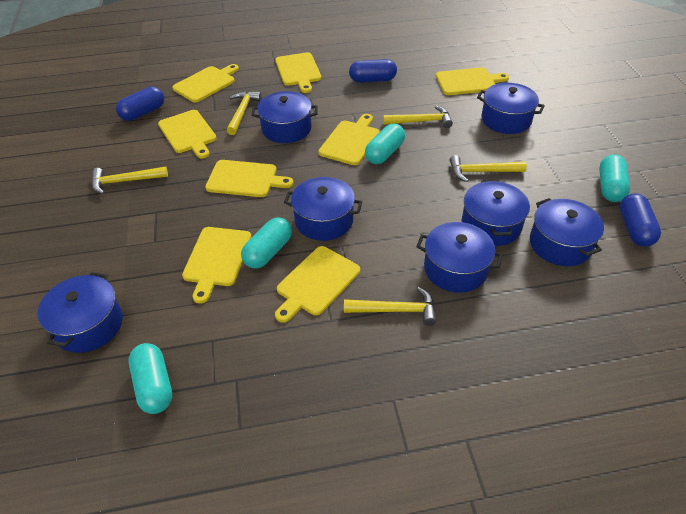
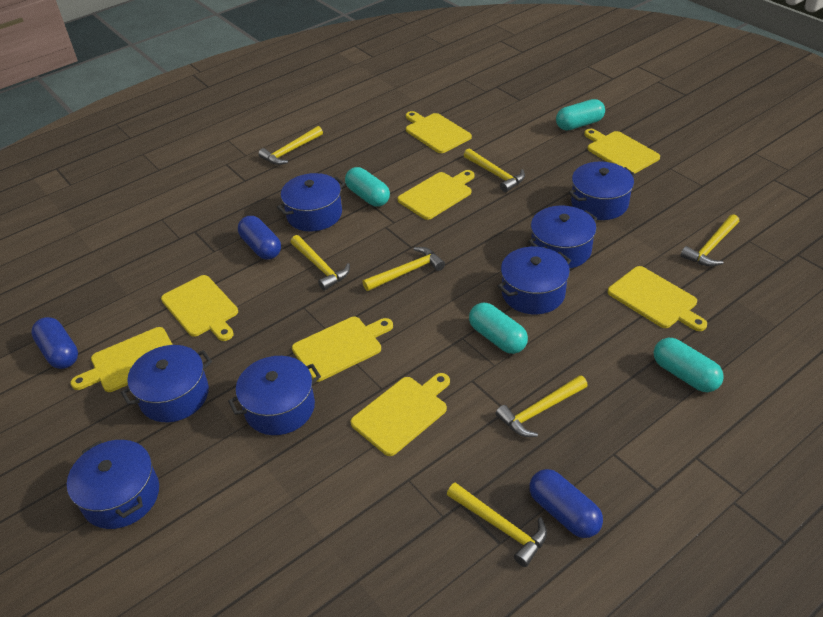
yellow hammer: 5 -> 7

